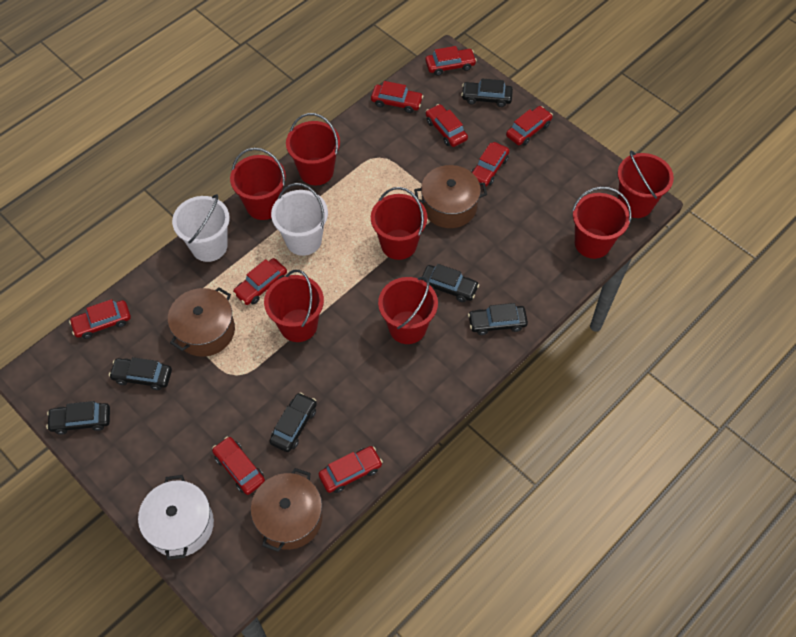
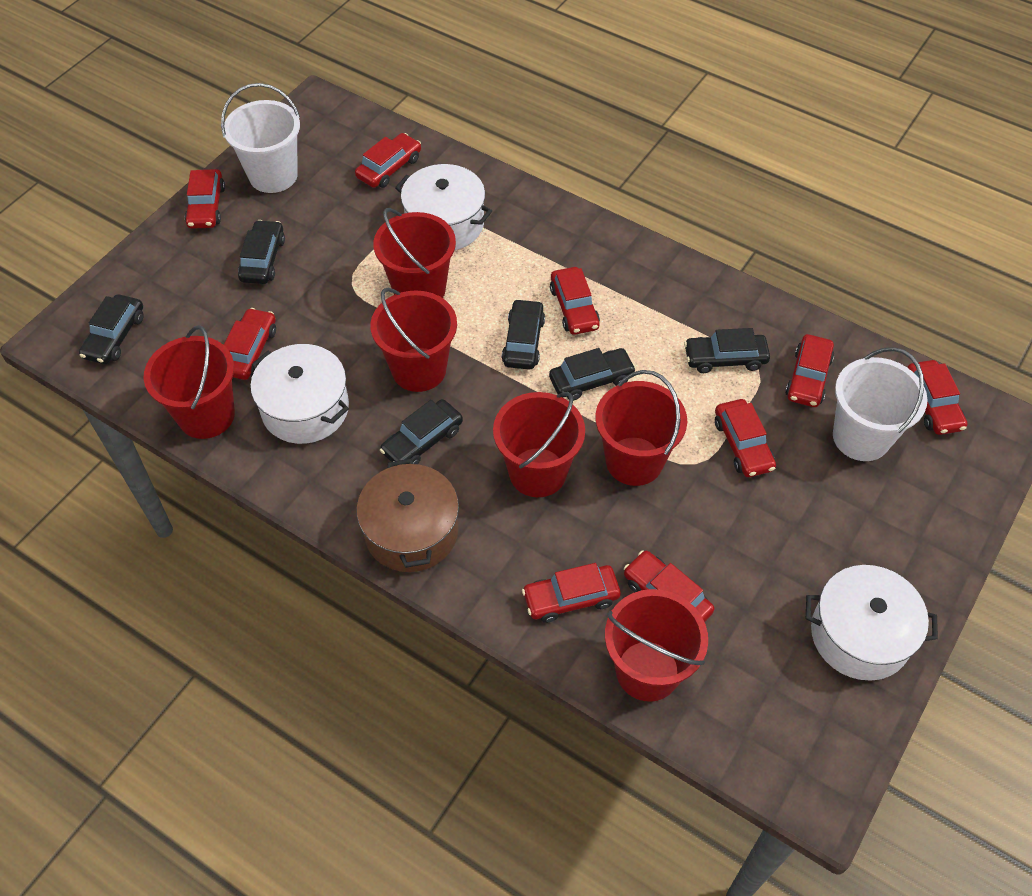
brown pot: 3 -> 1
red bucket: 7 -> 6
white pot: 1 -> 3

